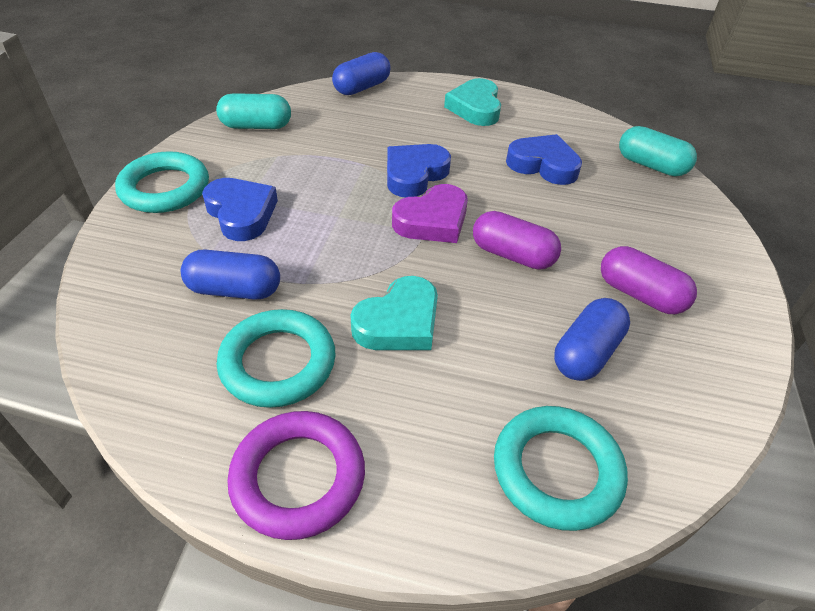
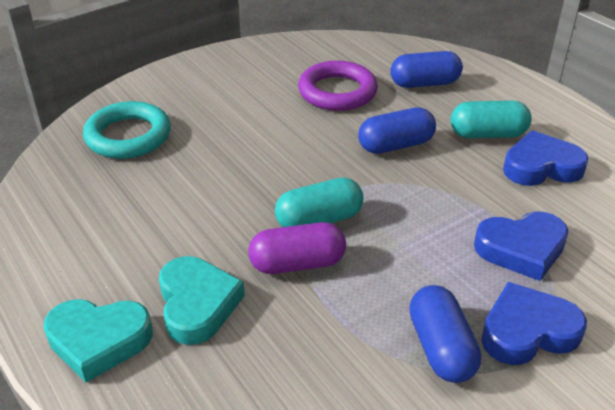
purple capsule: 2 -> 1
purple heart: 1 -> 0
turquoise ring: 3 -> 1

